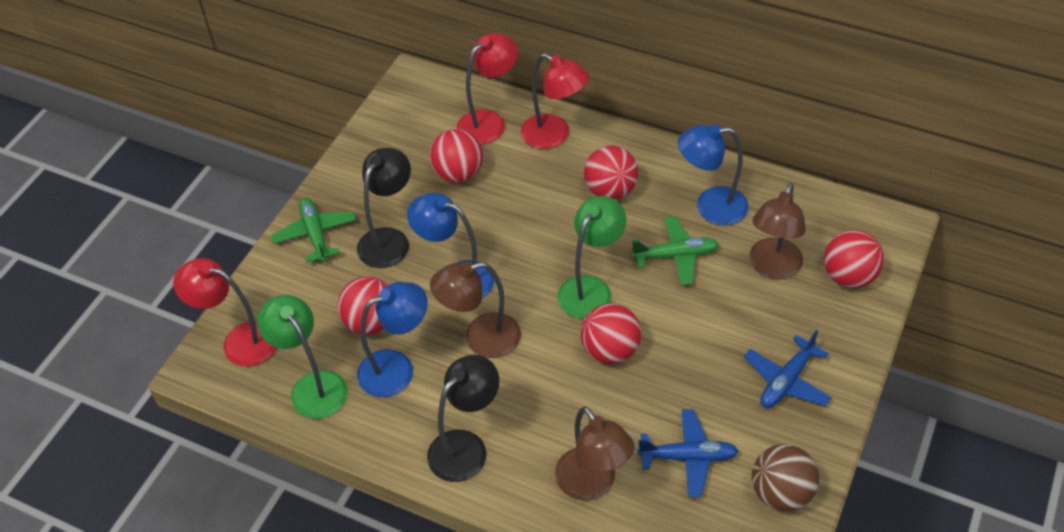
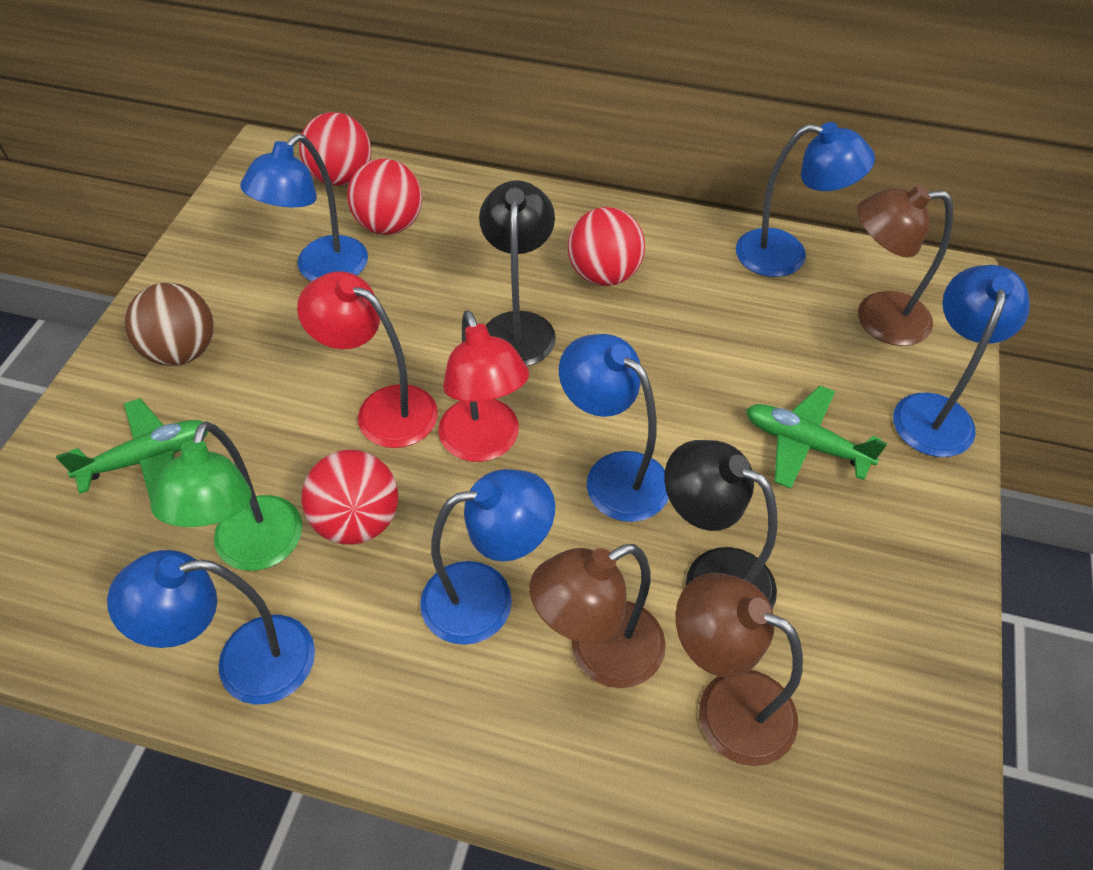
blue lamp: 3 -> 6
blue plane: 2 -> 0
green lamp: 2 -> 1
red ball: 5 -> 4
red lamp: 3 -> 2

